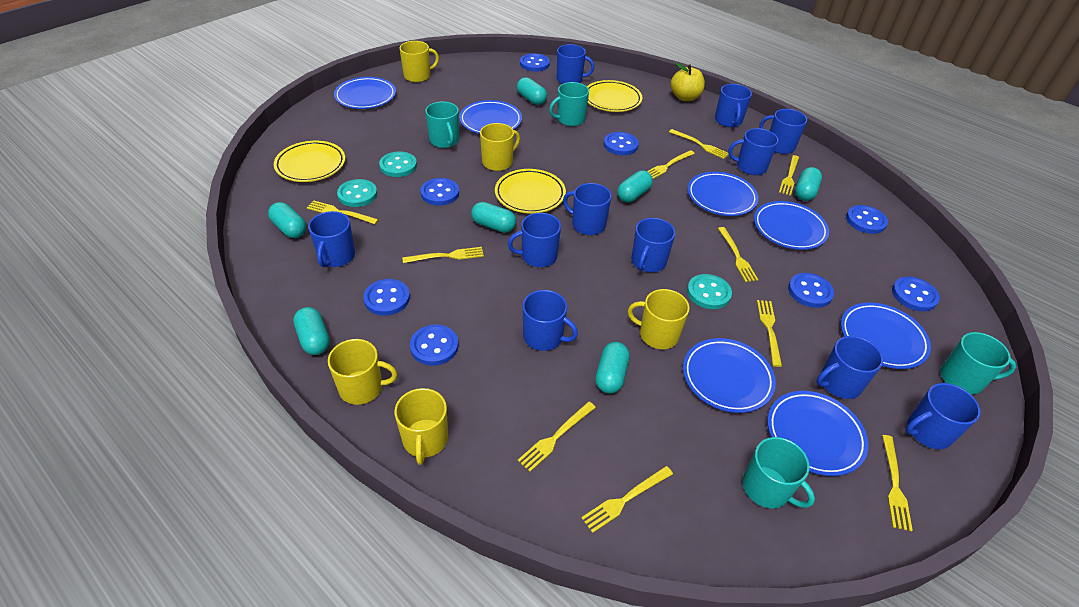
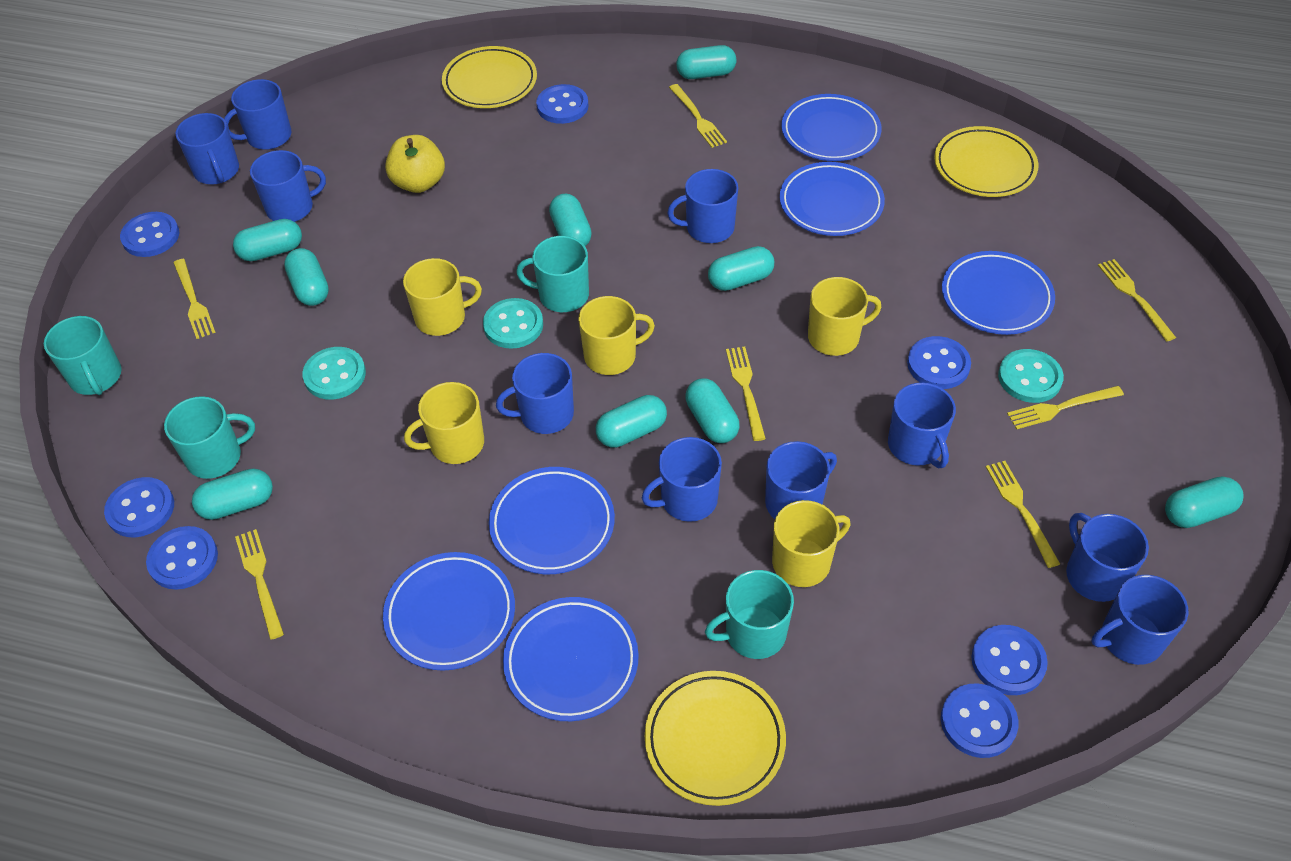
blue button: 8 -> 7
blue mug: 11 -> 10
blue plate: 7 -> 6
turquoise capsule: 7 -> 9
yellow fork: 10 -> 7

